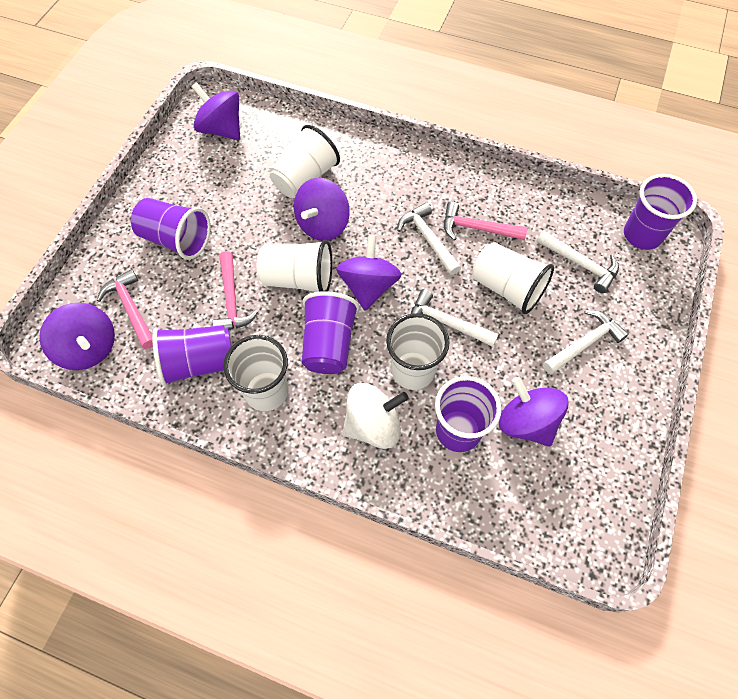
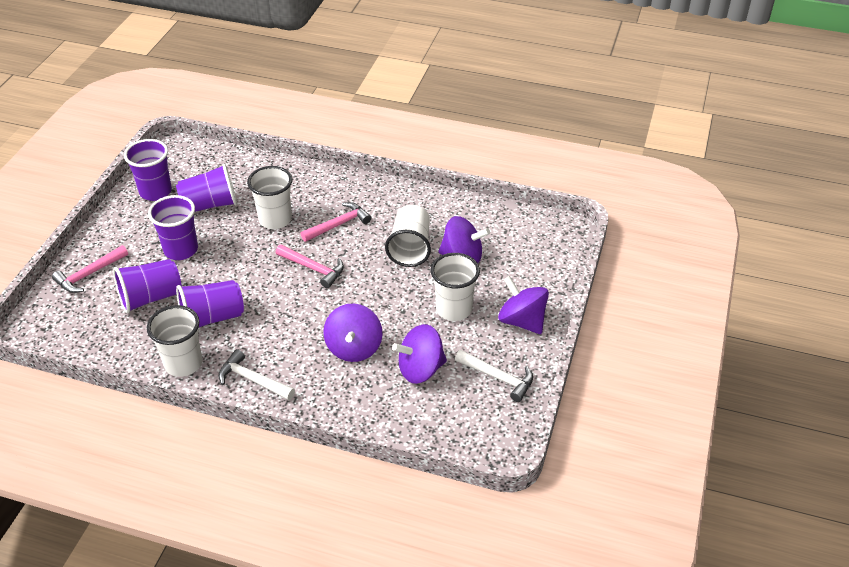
purple spinning top: 5 -> 4
white cup: 5 -> 4
white hammer: 4 -> 2
white spinning top: 1 -> 0

